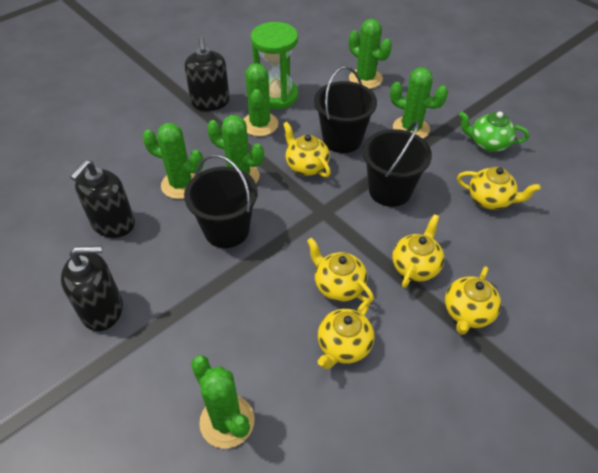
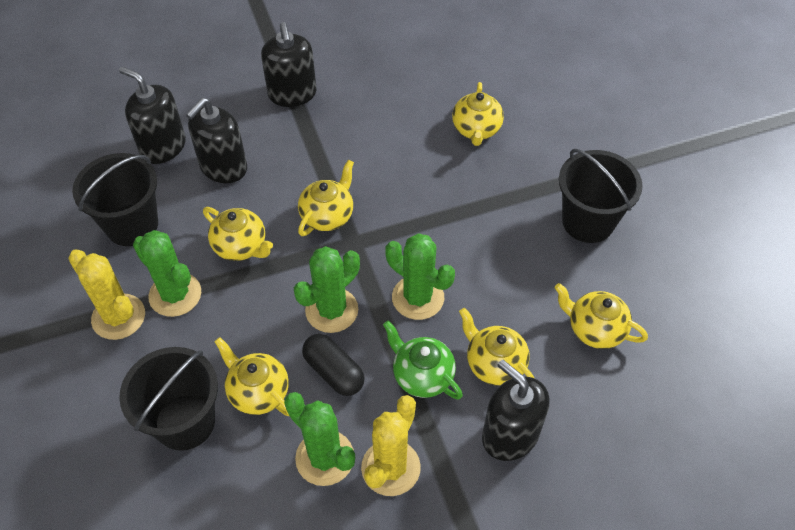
black capsule: 0 -> 1
black soap dispenser: 3 -> 4
green cactus: 6 -> 4
green hourglass: 1 -> 0
yellow cactus: 0 -> 2

